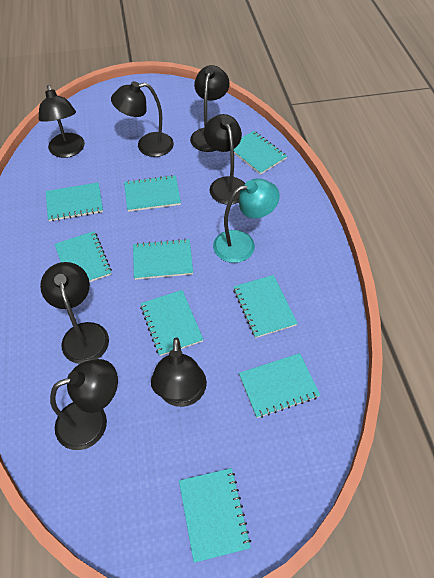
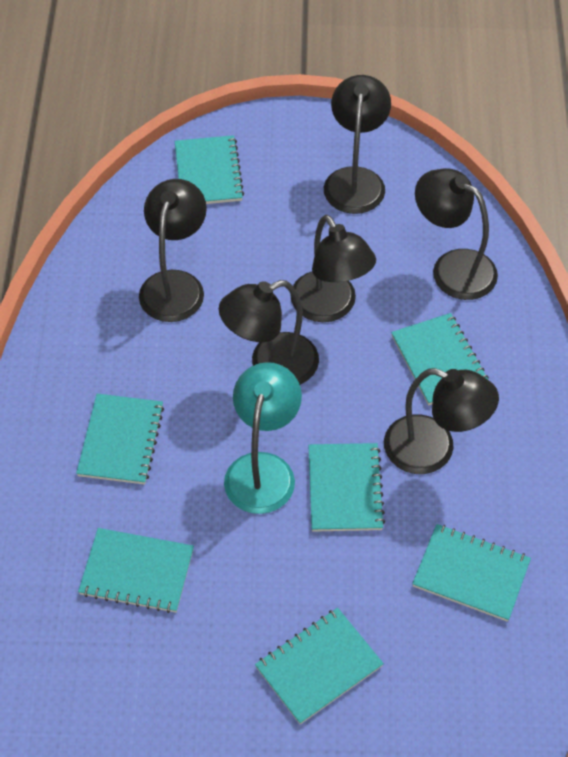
black lamp: 7 -> 6
turquoise notebook: 9 -> 7

